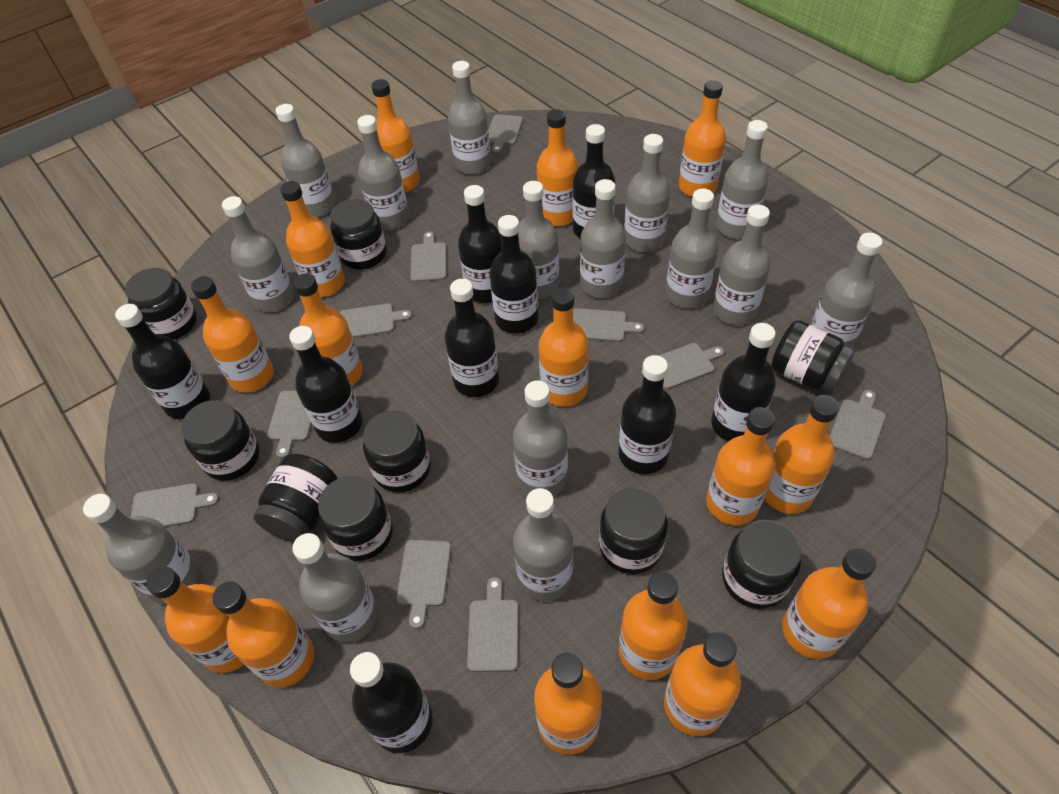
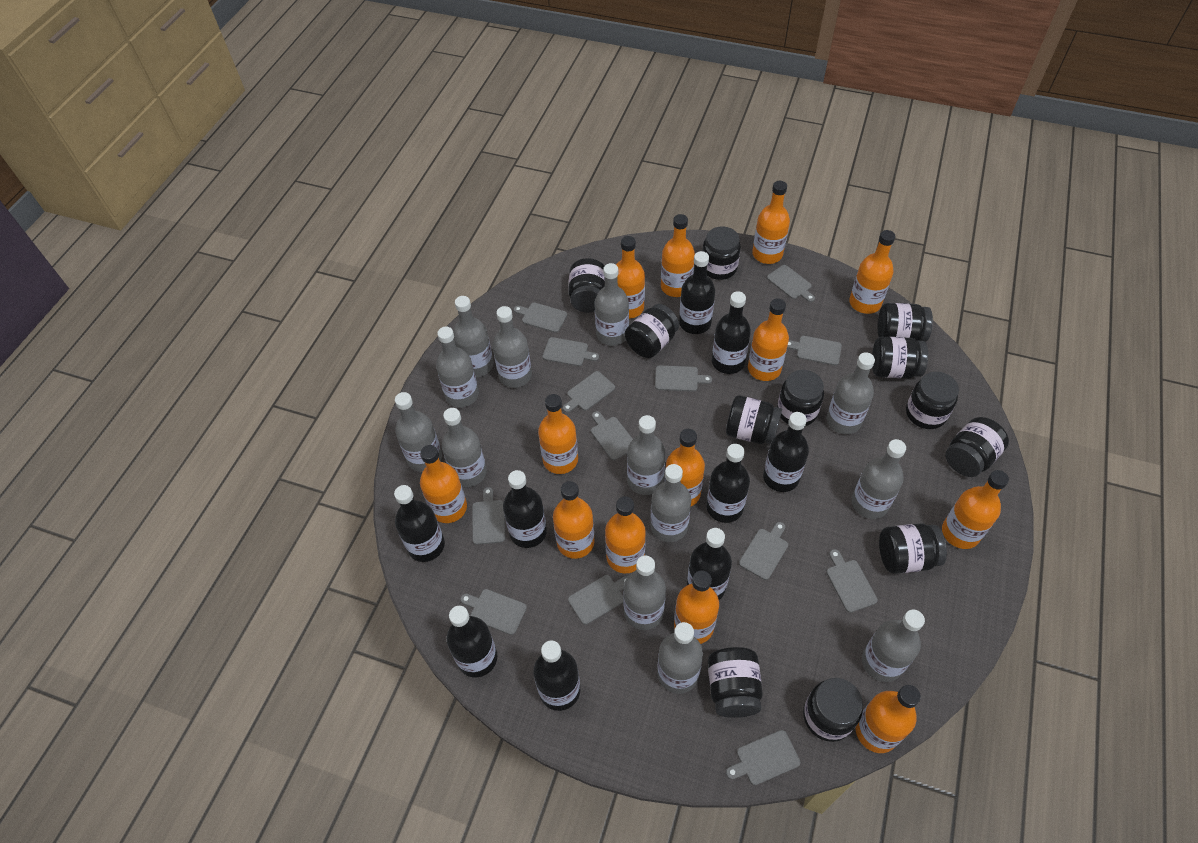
black jar: 9 -> 12
grey bottle: 15 -> 13
grey cutting board: 10 -> 13
orange bottle: 15 -> 13

